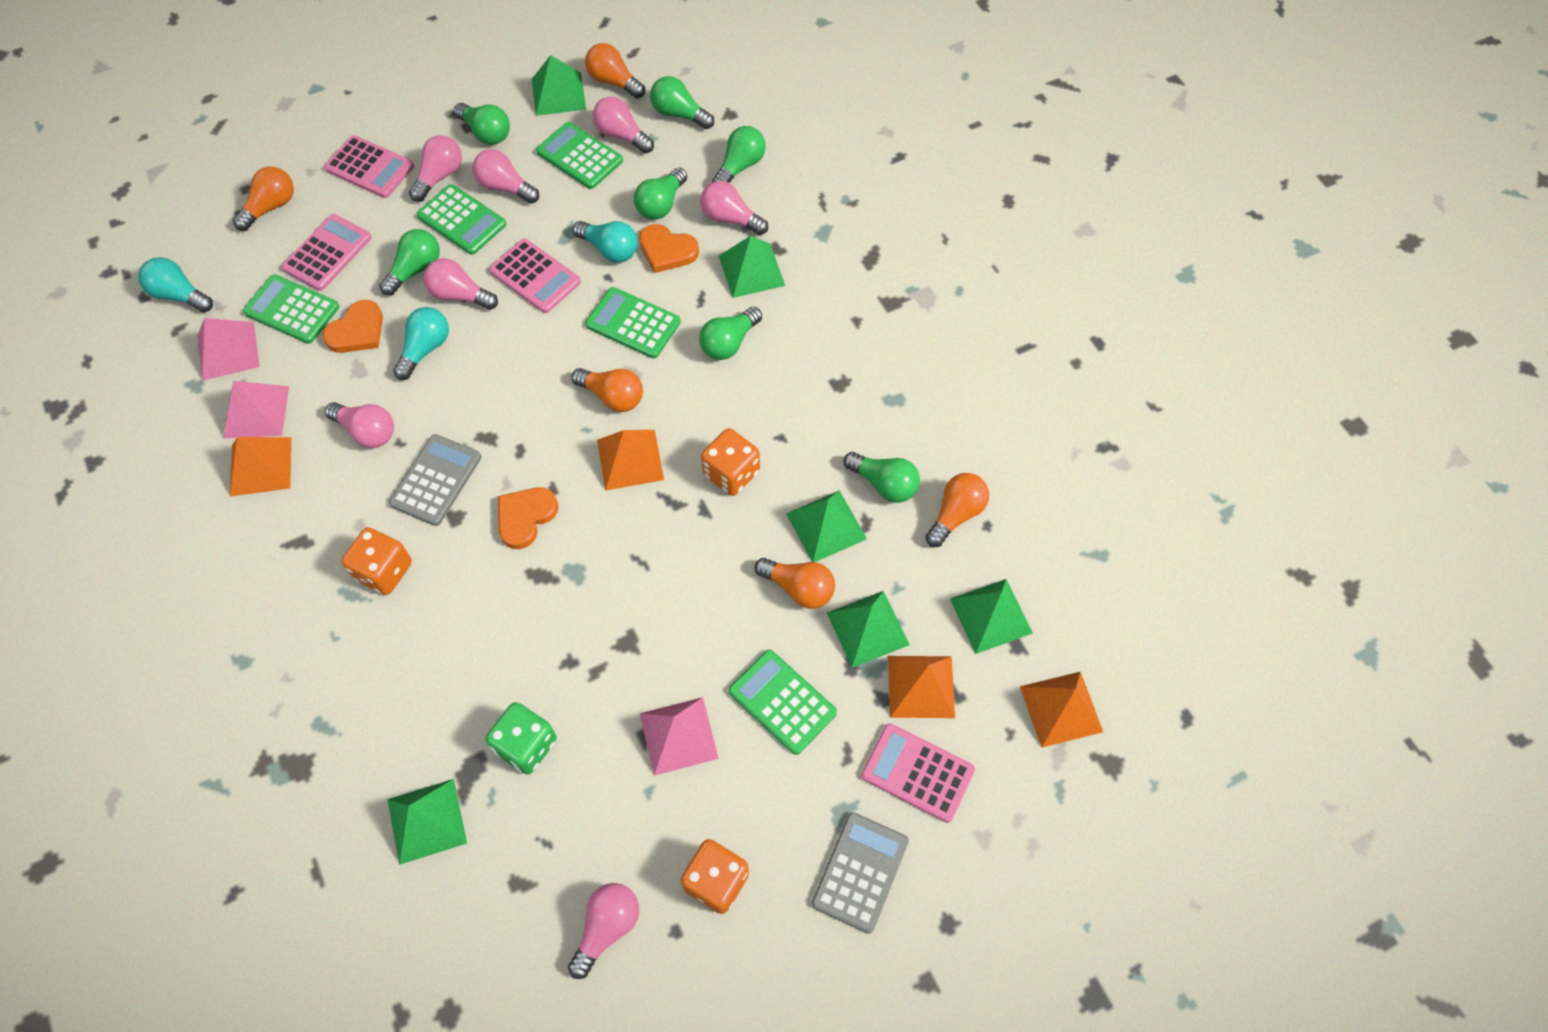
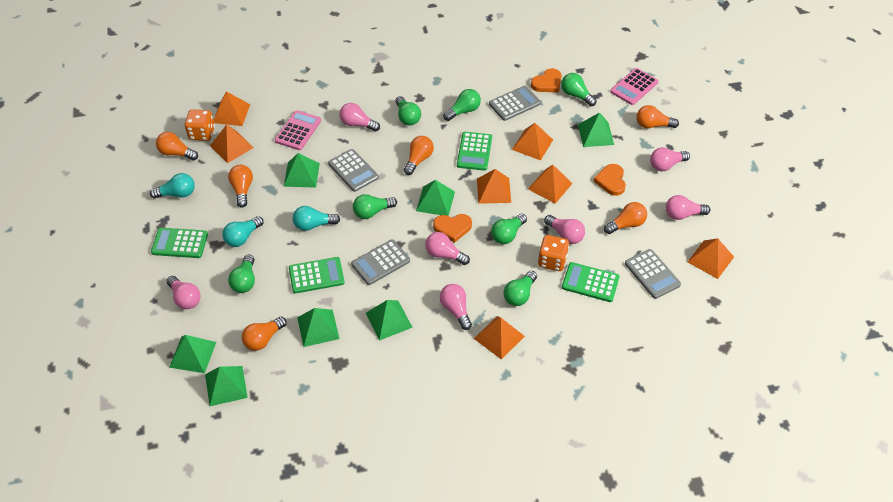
green calculator: 5 -> 4
green dice: 1 -> 0
green pyramid: 6 -> 7
grey calculator: 2 -> 4
orange dice: 3 -> 2
orange light bulb: 5 -> 6
orange pyramid: 4 -> 7
pink calculator: 4 -> 2
pink pyramid: 3 -> 0

